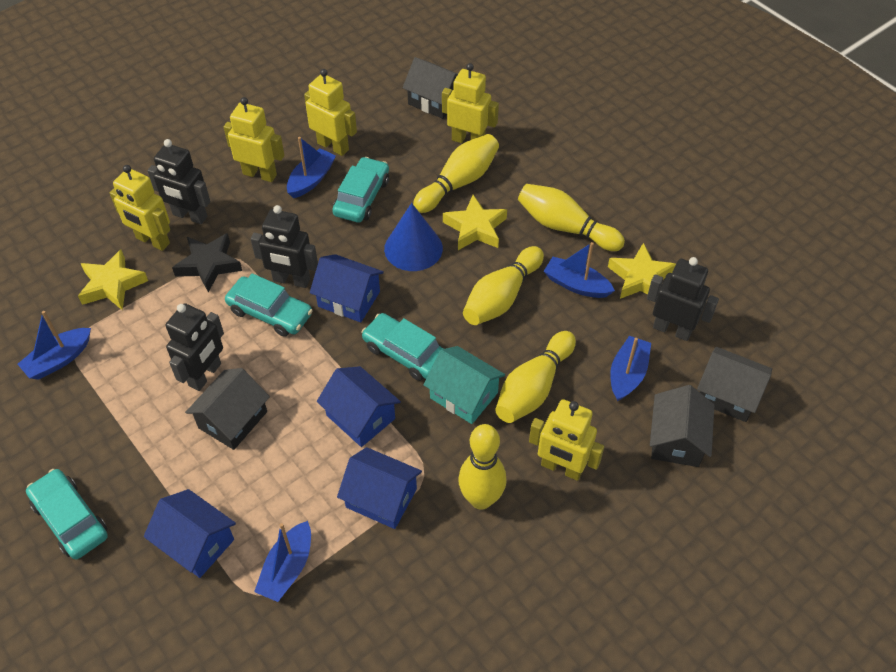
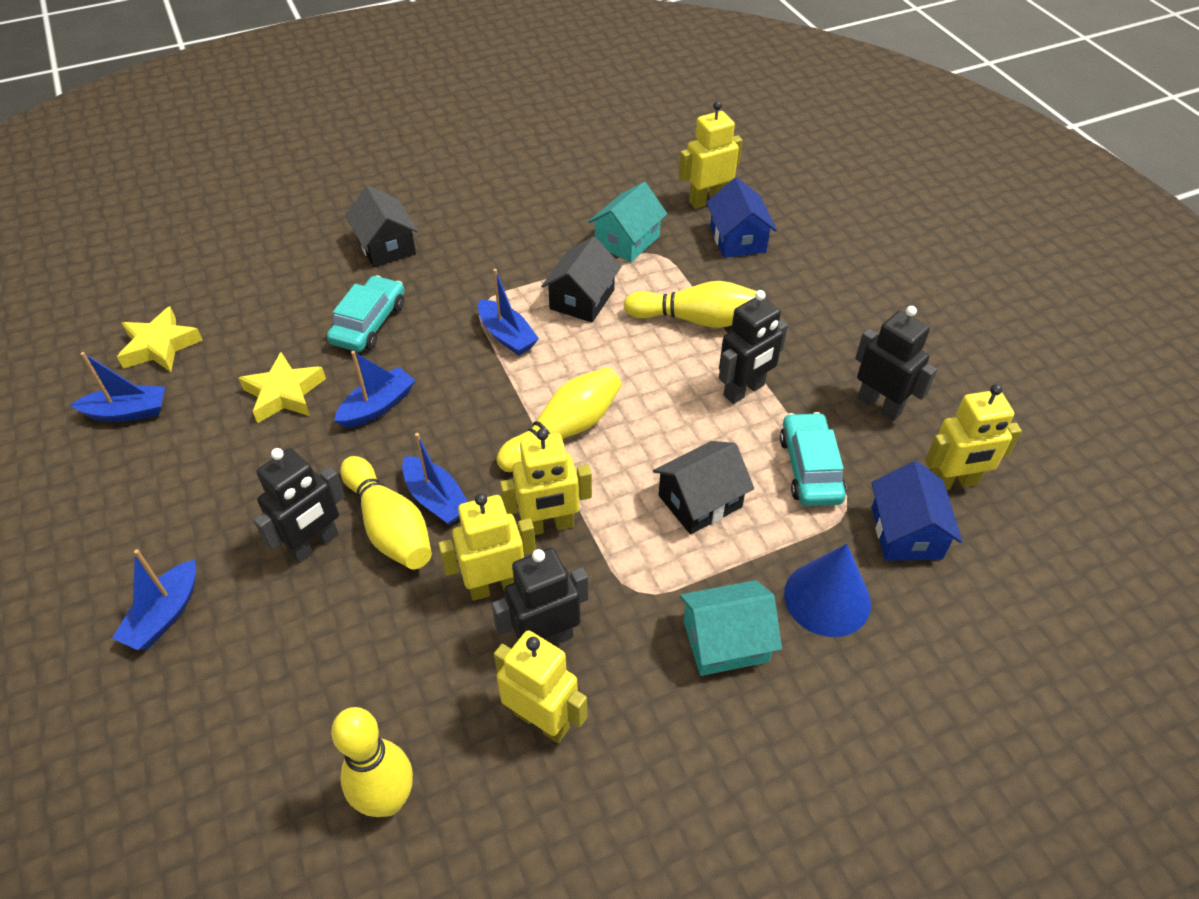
black house: 4 -> 3
black star: 1 -> 0
blue house: 4 -> 2
turquoise car: 4 -> 2
turquoise house: 1 -> 2
yellow bowling pin: 5 -> 4
yellow star: 3 -> 2

